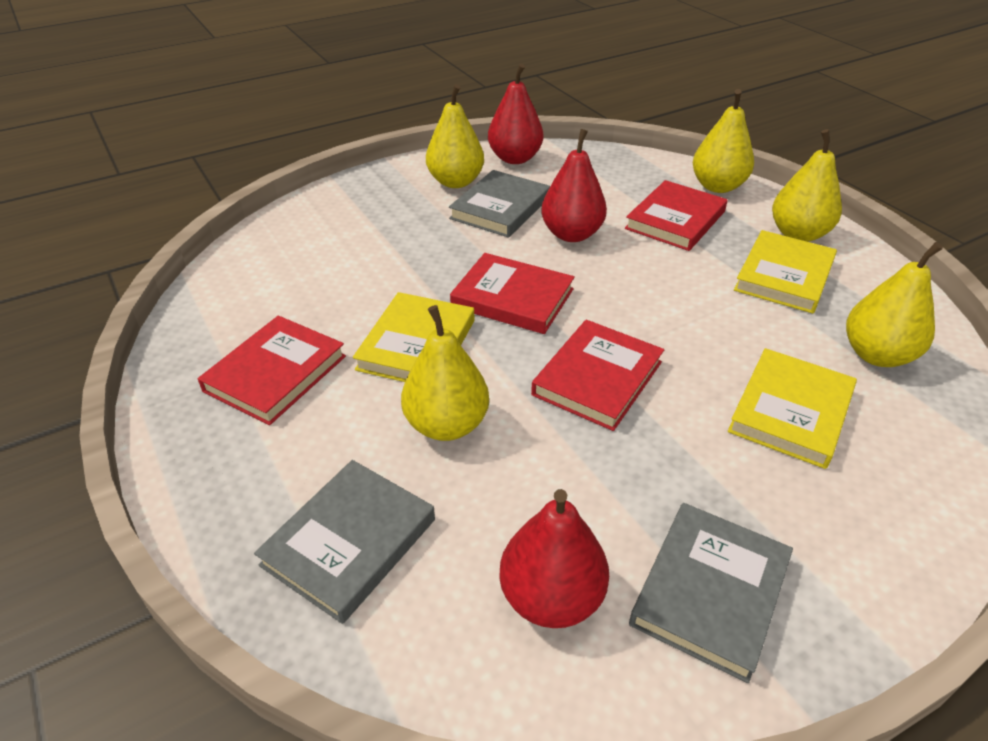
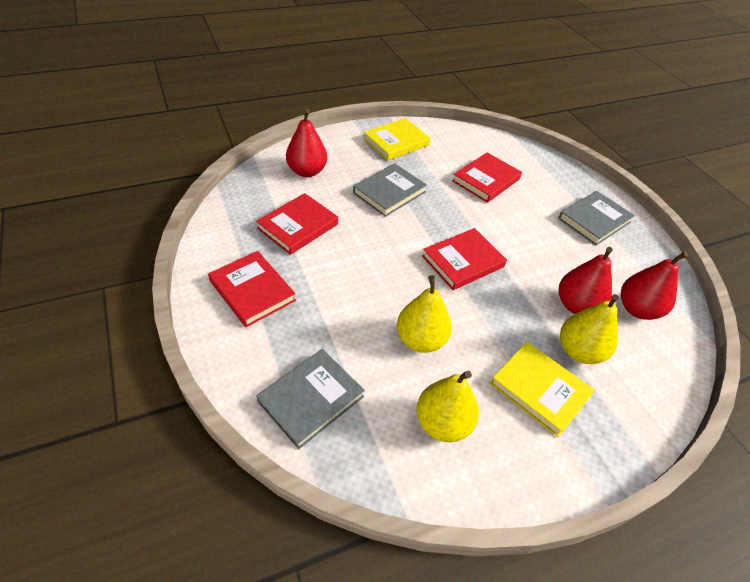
yellow book: 3 -> 2
yellow pear: 5 -> 3

